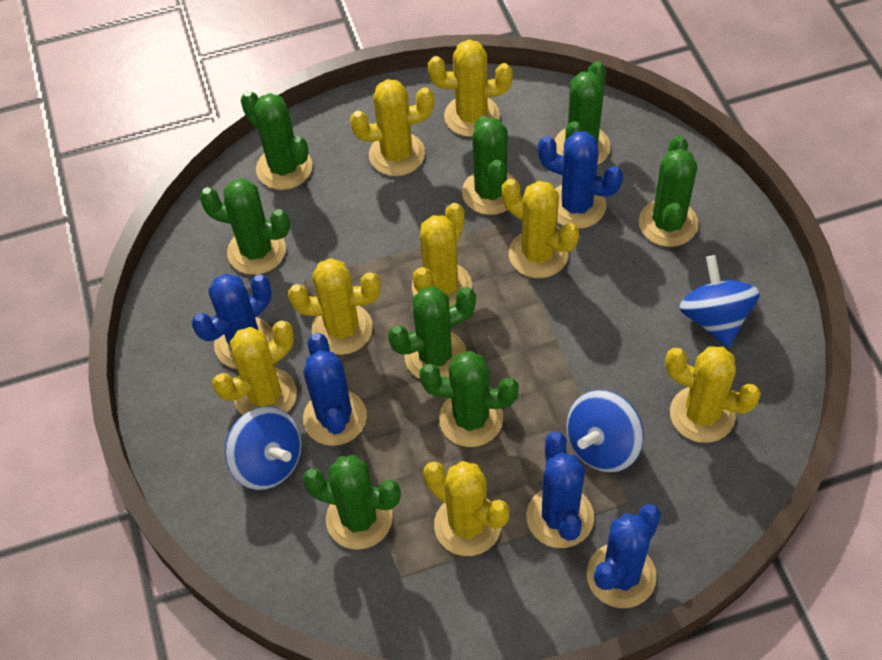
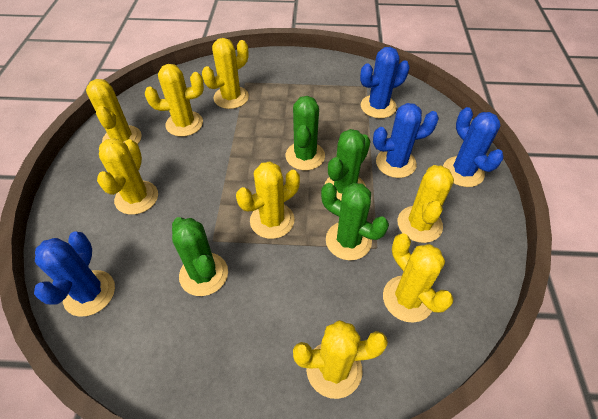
blue cactus: 5 -> 4
blue spinning top: 3 -> 0
green cactus: 8 -> 4

